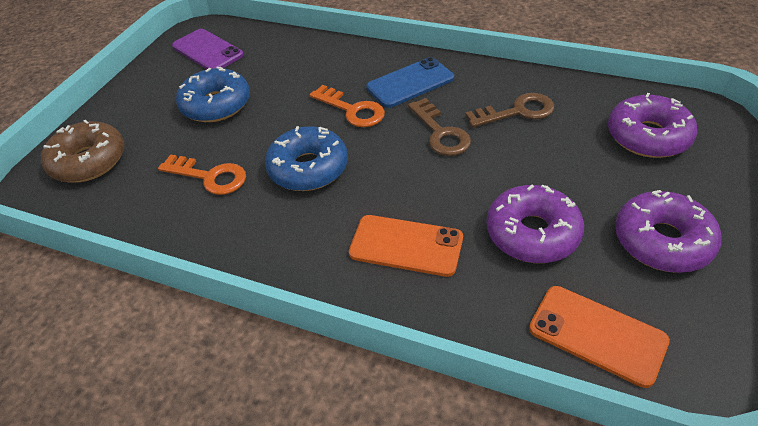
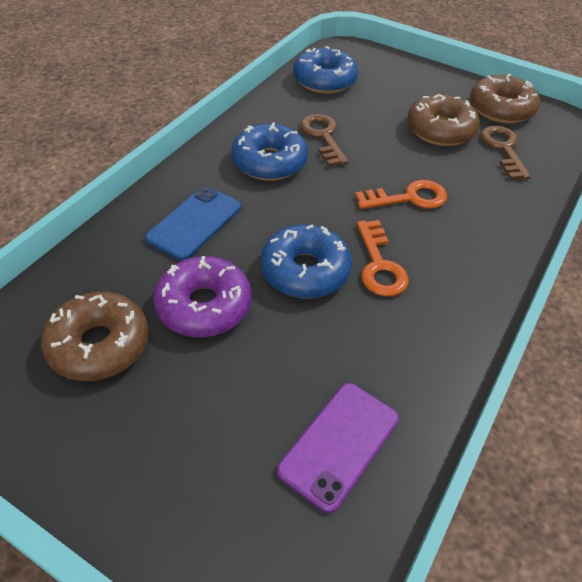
blue donut: 2 -> 3
brown donut: 1 -> 3
orange phone: 2 -> 0
purple donut: 3 -> 1

